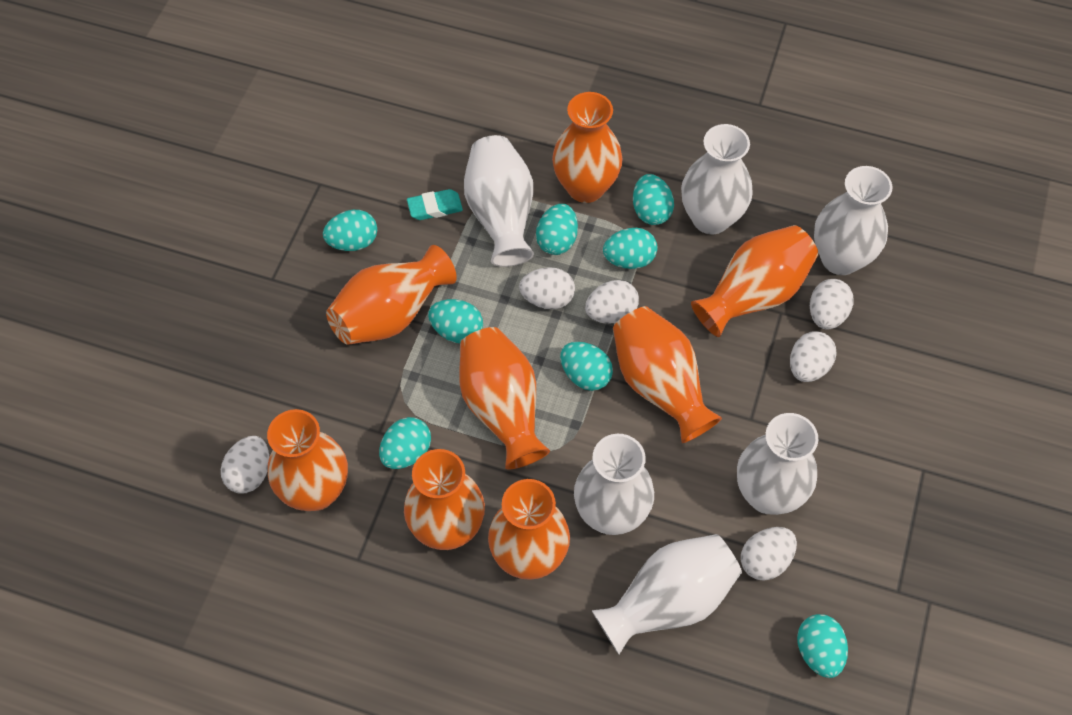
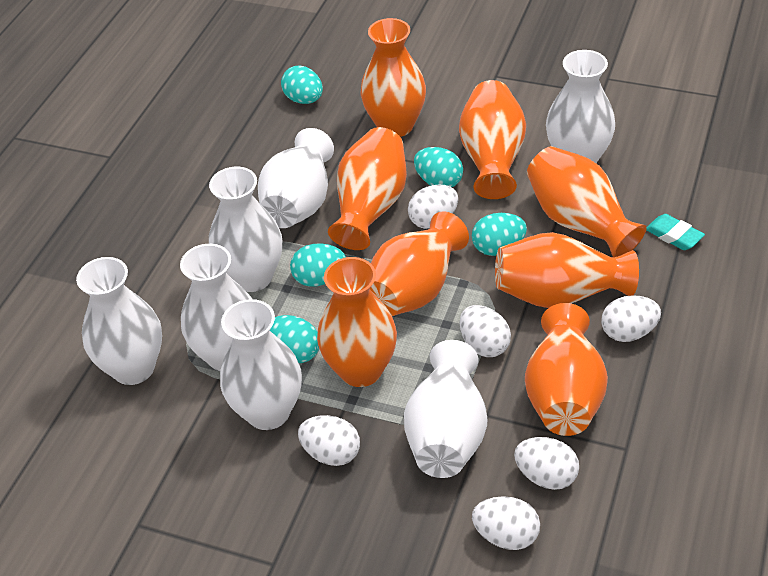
turquoise egg: 8 -> 5
white vase: 6 -> 7

